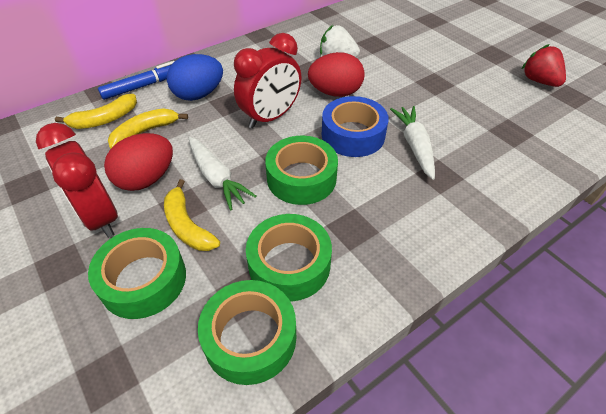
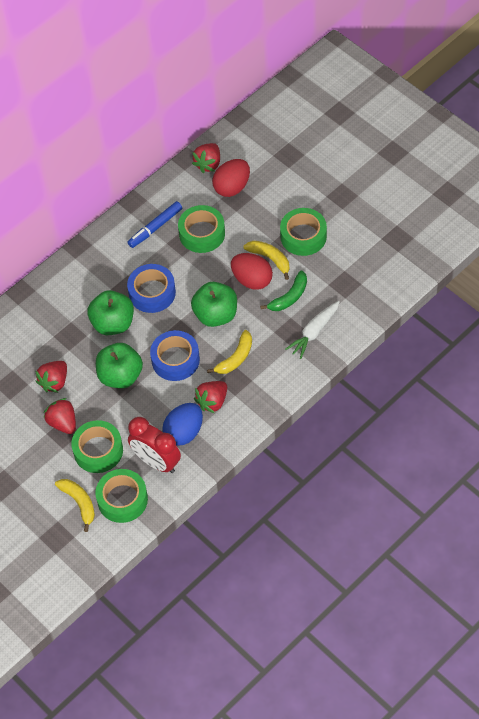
blue tape: 1 -> 2
green apple: 0 -> 3
green banana: 0 -> 1
red clock: 2 -> 1
red strawberry: 1 -> 4
white carrot: 2 -> 1
white strawberry: 1 -> 0

